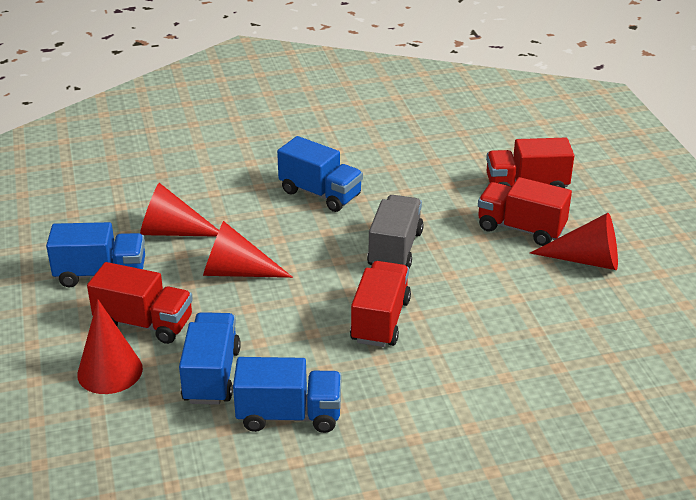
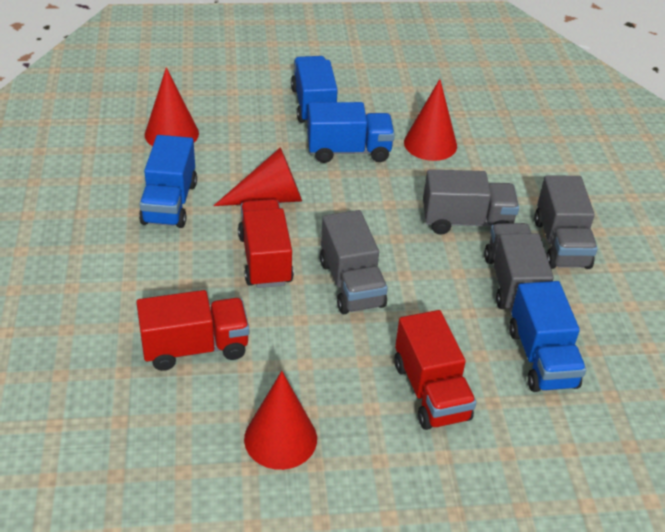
grey truck: 1 -> 4
red truck: 4 -> 3

